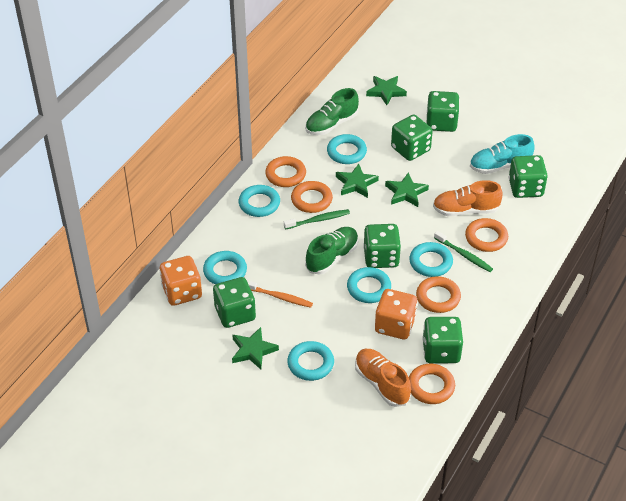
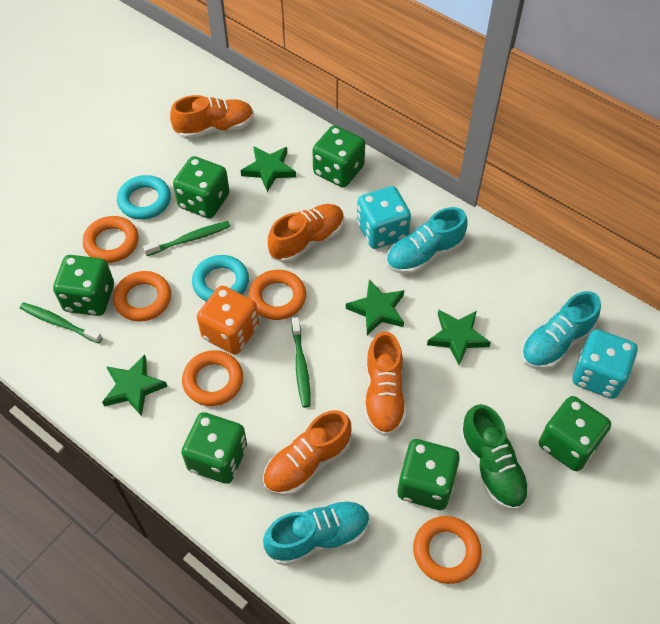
green shoe: 2 -> 1
green toothbrush: 2 -> 3
orange dice: 2 -> 1
orange shoe: 2 -> 4
orange toothbrush: 1 -> 0
turquoise dice: 0 -> 2
turquoise ring: 6 -> 2
turquoise shoe: 1 -> 3

